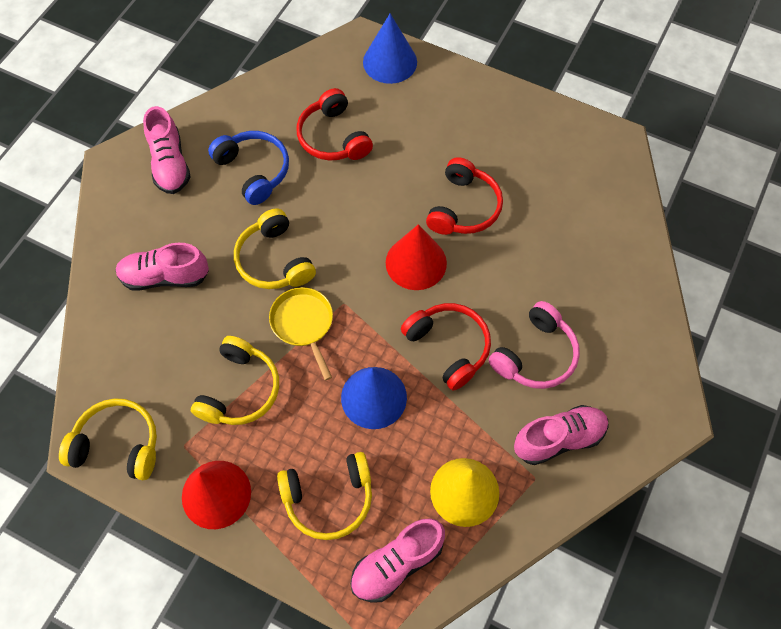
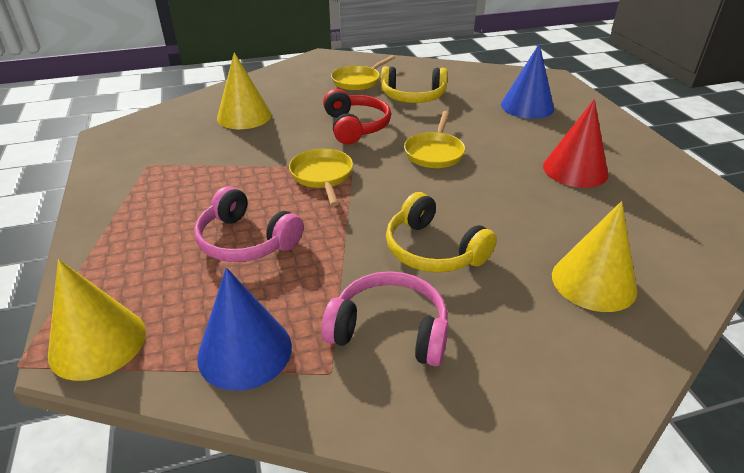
blue headphones: 1 -> 0
pink headphones: 1 -> 2
pink shoe: 4 -> 0
red cone: 2 -> 1
red headphones: 3 -> 1
yellow cone: 1 -> 3
yellow headphones: 4 -> 2
yellow pan: 1 -> 3

